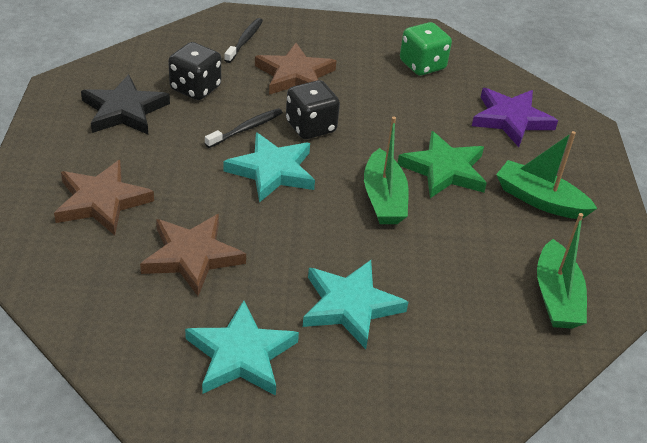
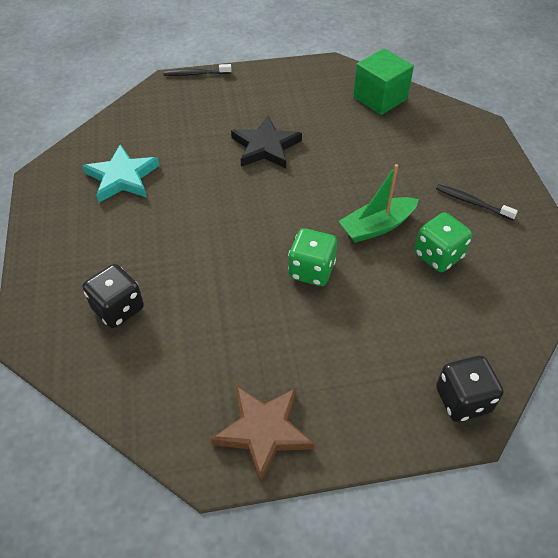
brown star: 3 -> 1
green boat: 3 -> 1
green cube: 0 -> 1
green dice: 1 -> 2
green star: 1 -> 0
purple star: 1 -> 0
turquoise star: 3 -> 1

